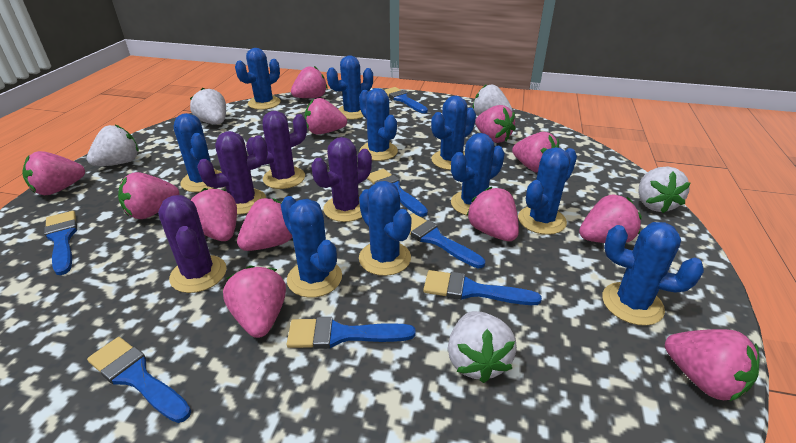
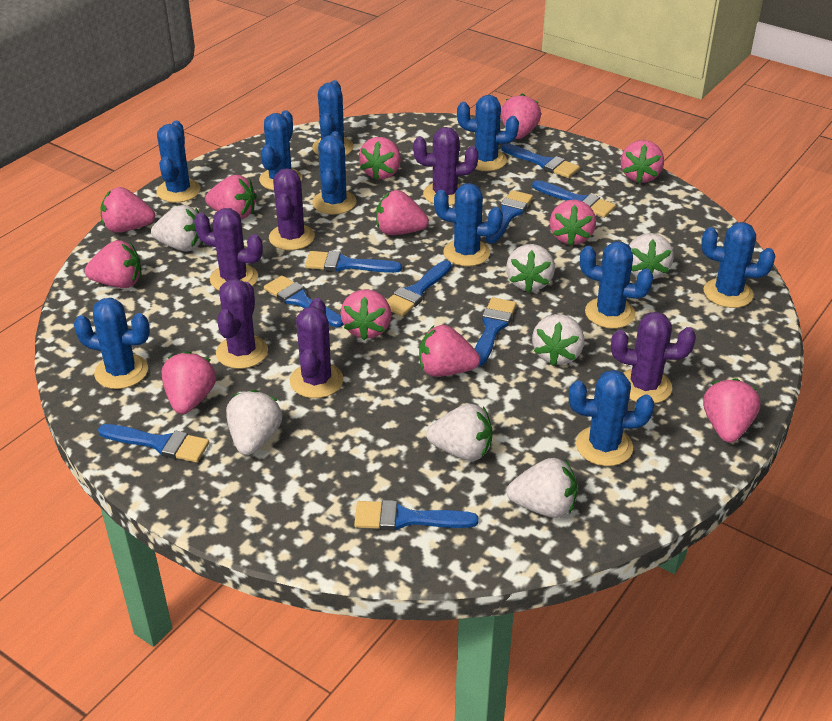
blue brush: 7 -> 9
purple cactus: 4 -> 6
white strawberry: 5 -> 7

